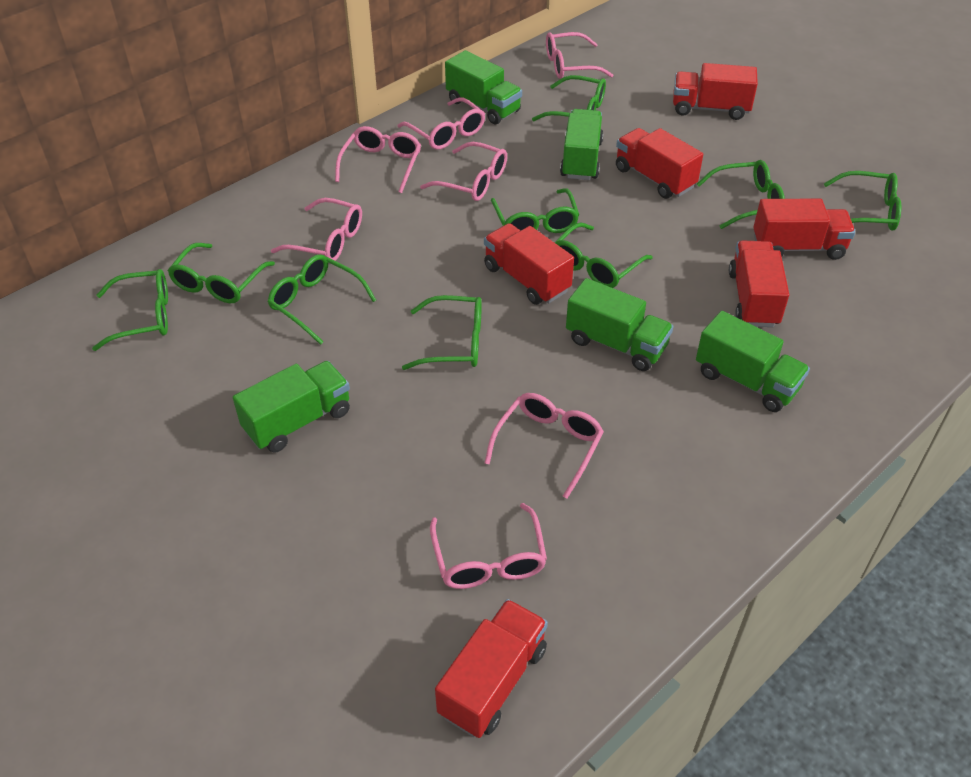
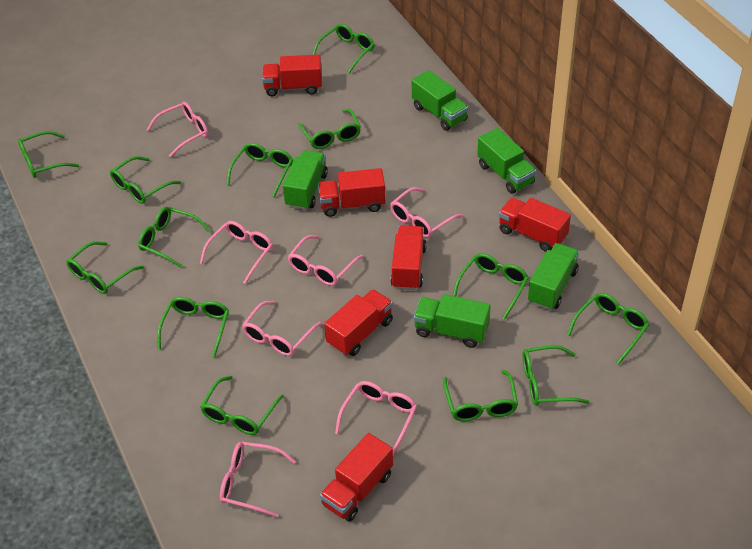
green glasses: 9 -> 13

